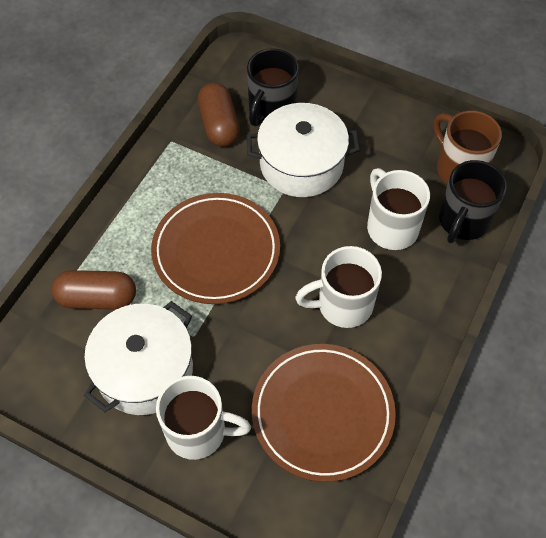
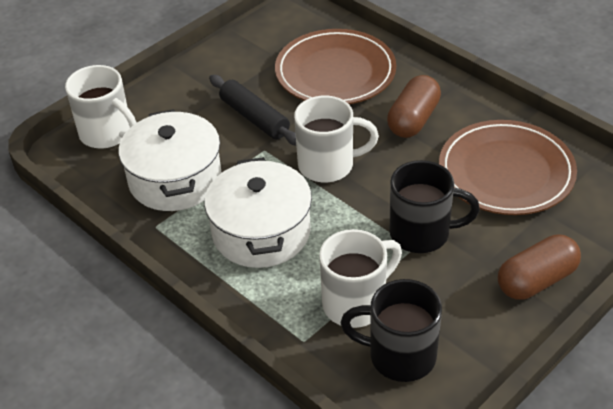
black rolling pin: 0 -> 1
brown mug: 1 -> 0

